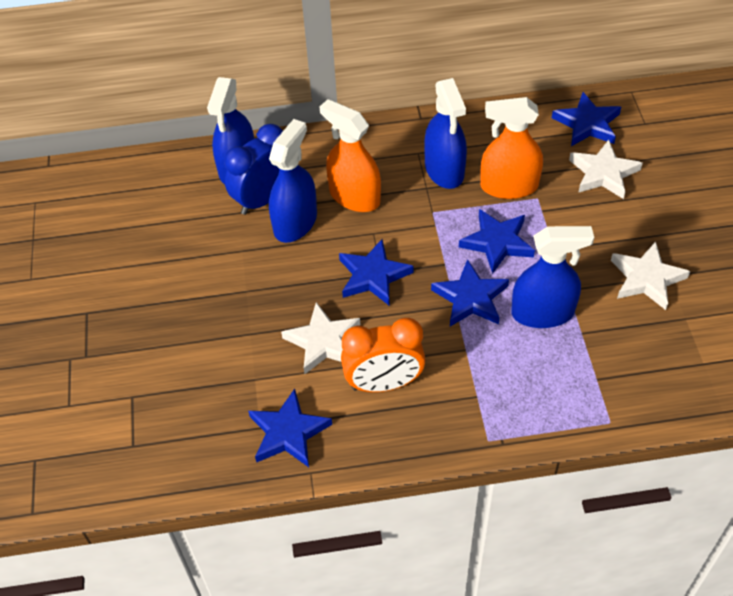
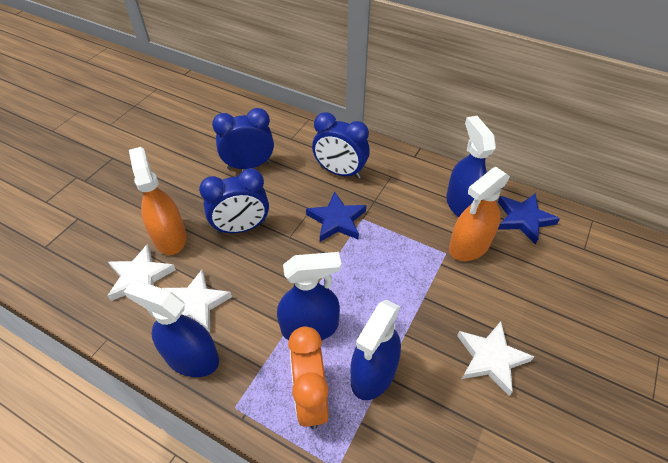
blue clock: 1 -> 3
blue star: 5 -> 2

